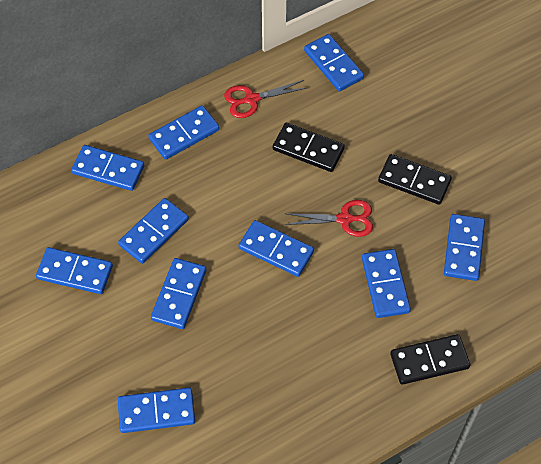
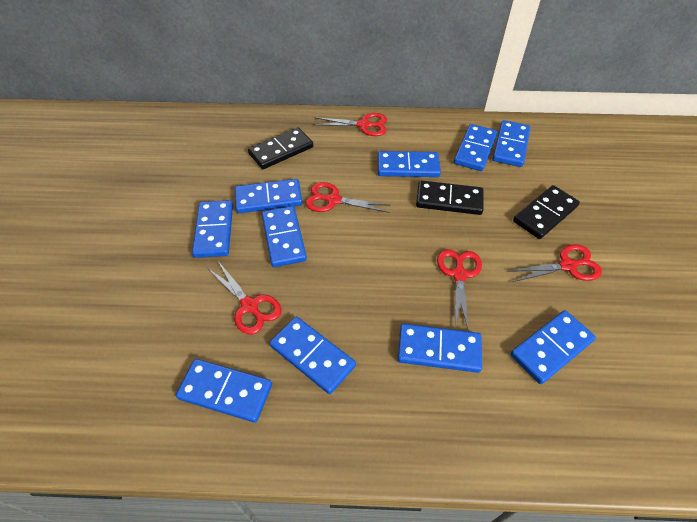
red scissors: 2 -> 5

